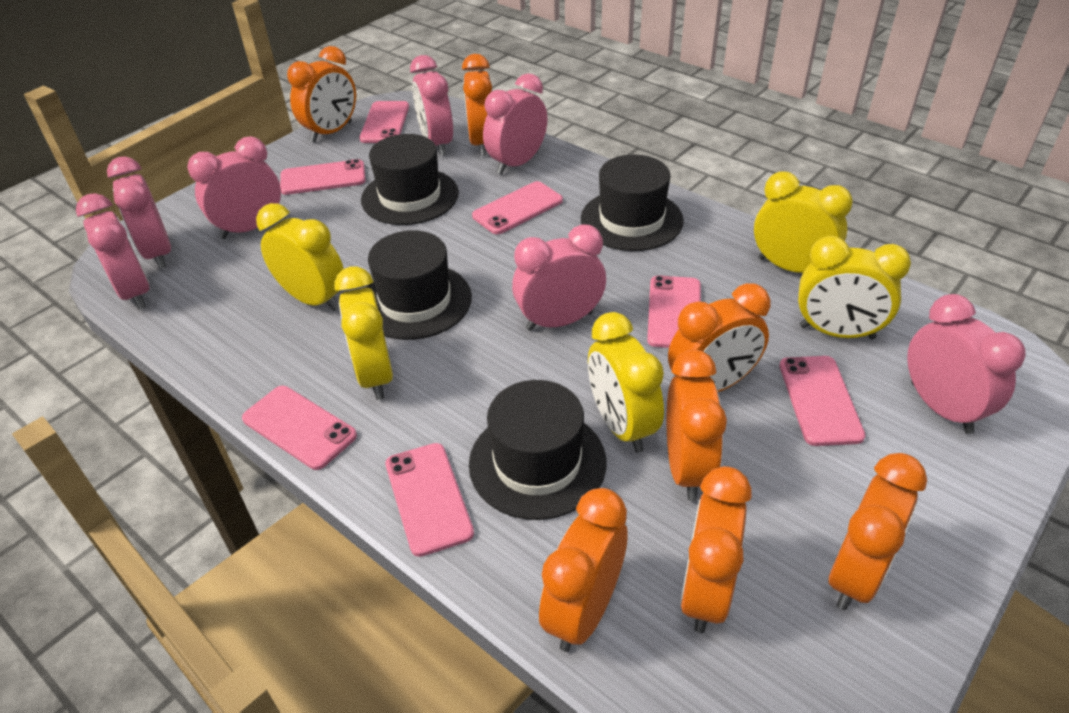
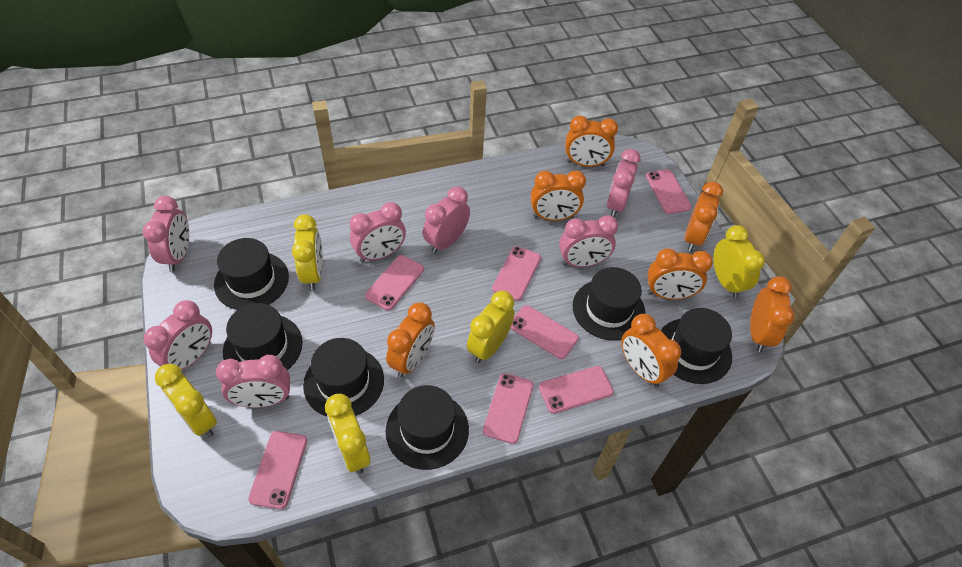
black hat: 4 -> 6

